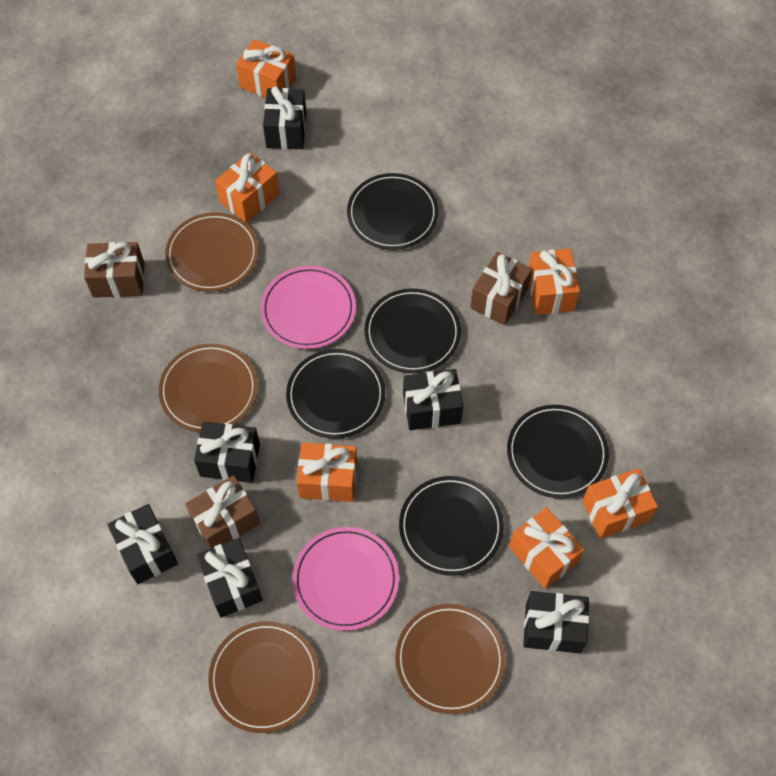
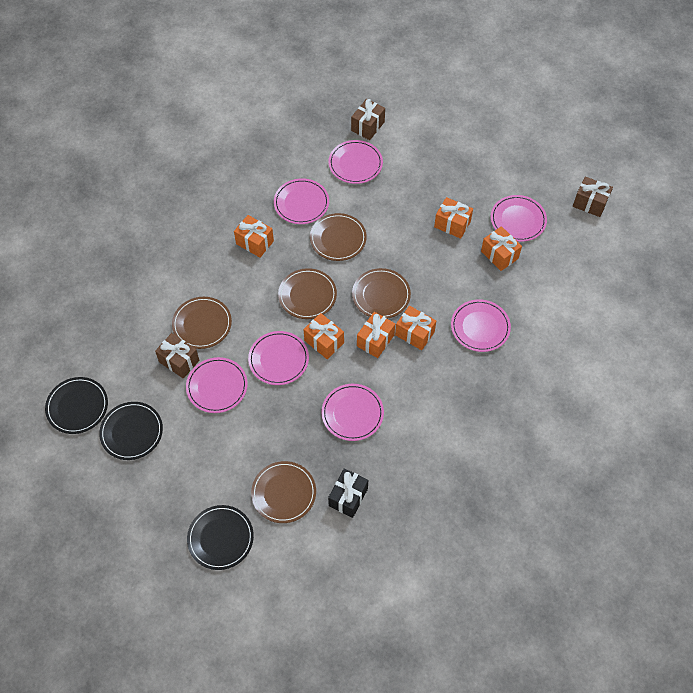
black gift: 6 -> 1
black plate: 5 -> 3
brown plate: 4 -> 5
pink plate: 2 -> 7

